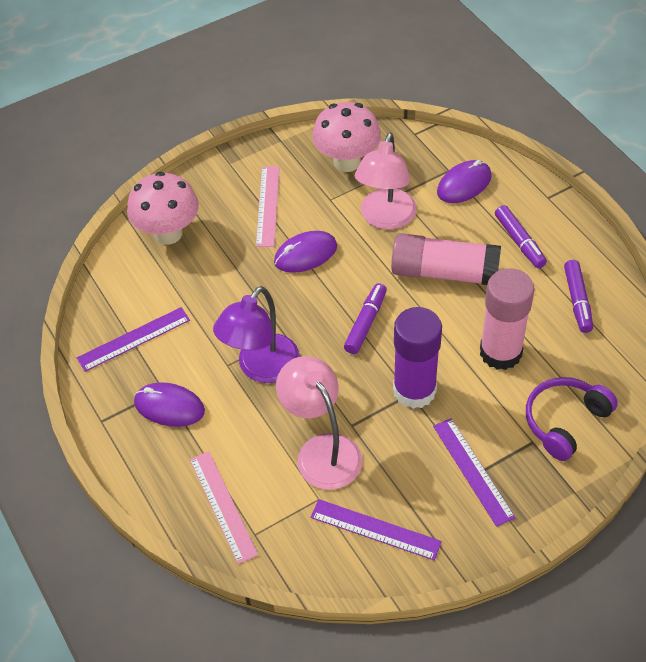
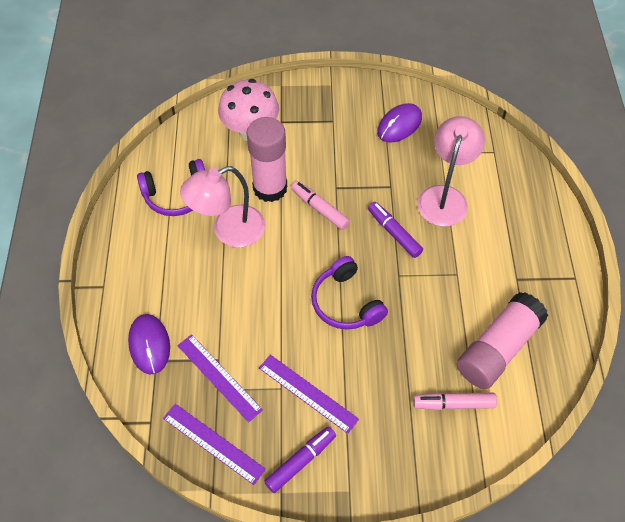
pink marker: 0 -> 2
pink mushroom: 2 -> 1
pink ruler: 2 -> 0
purple glue stick: 1 -> 0
purple headphones: 1 -> 2
purple lamp: 1 -> 0
purple marker: 3 -> 2
purple mouse: 3 -> 2

